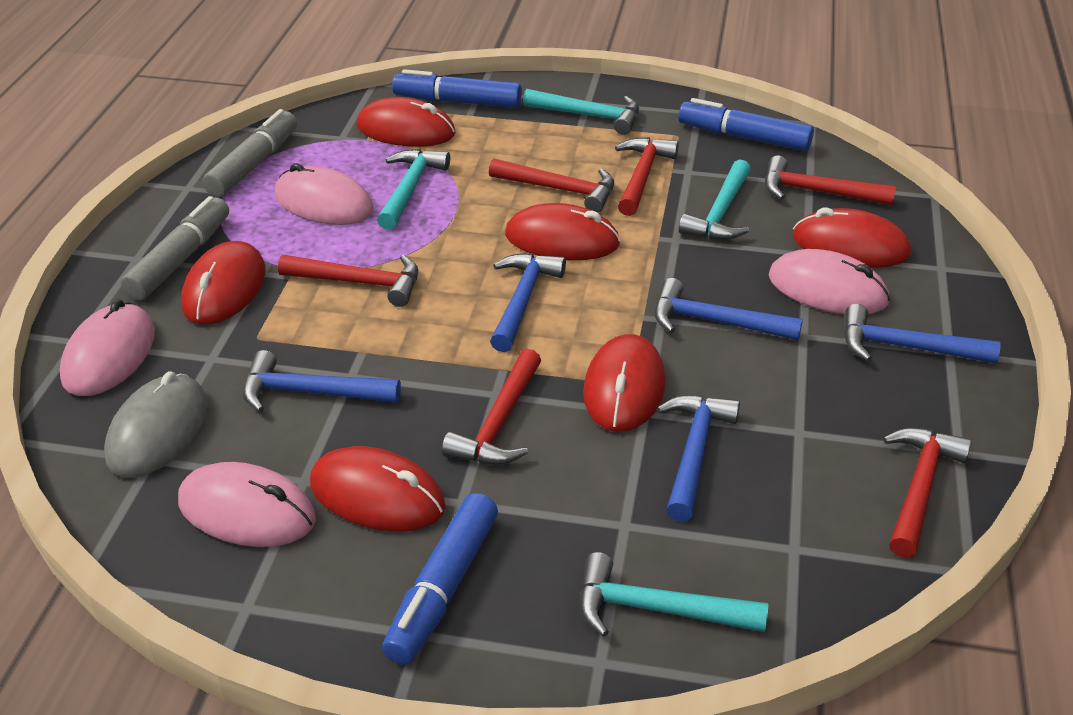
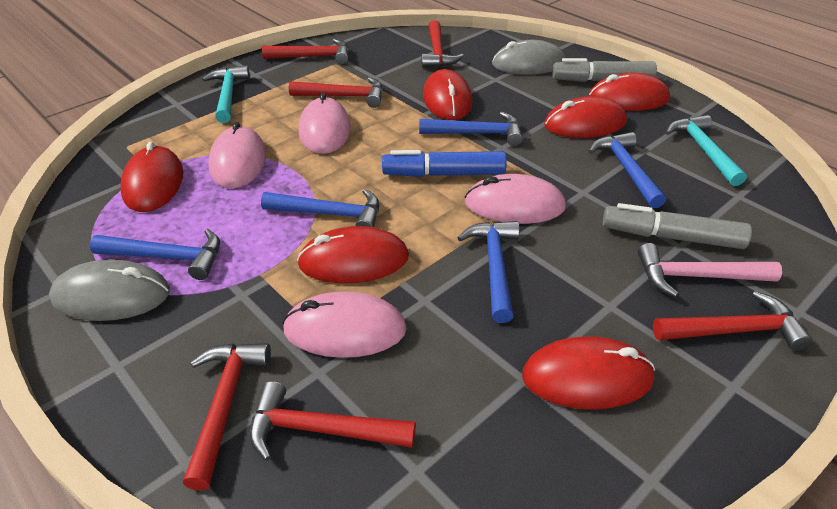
blue marker: 3 -> 1
grey mouse: 1 -> 2
pink hammer: 0 -> 1
turquoise hammer: 4 -> 2

